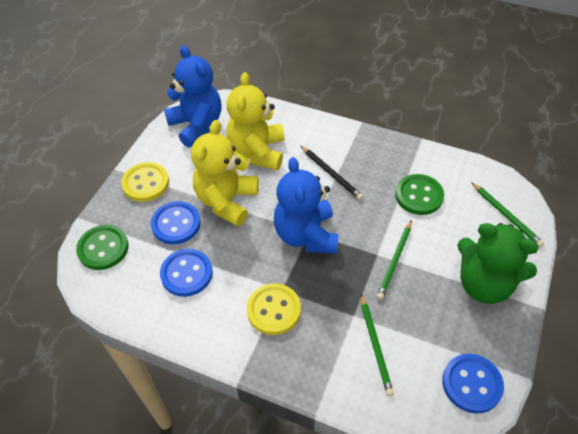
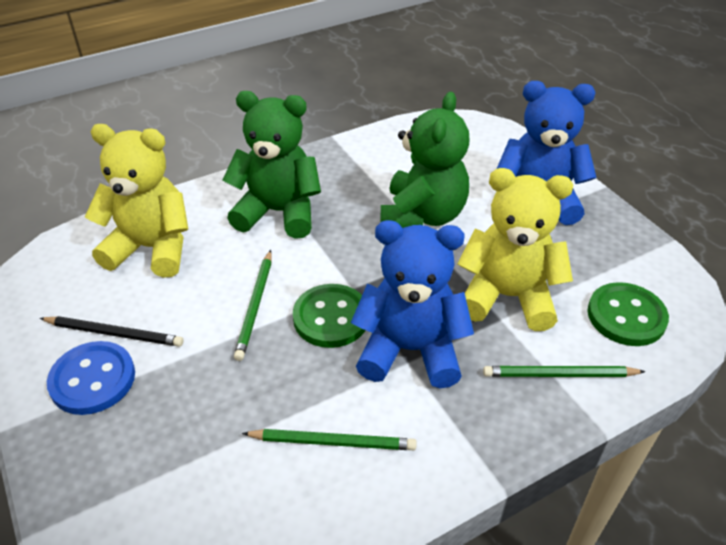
blue button: 3 -> 1
green teddy bear: 1 -> 2
yellow button: 2 -> 0

